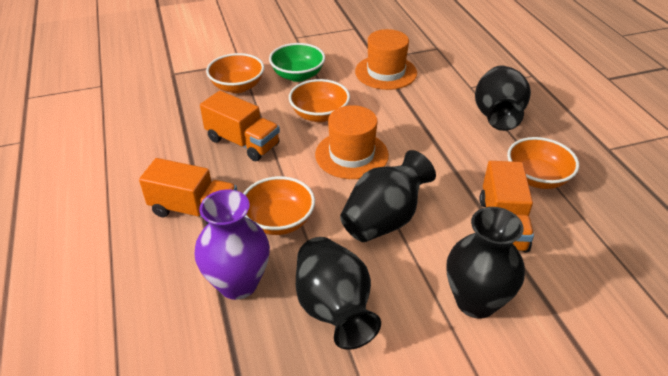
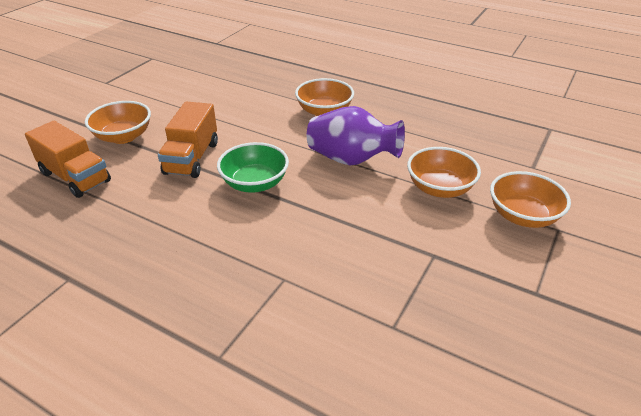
black vase: 4 -> 0
orange hat: 2 -> 0
orange truck: 3 -> 2

